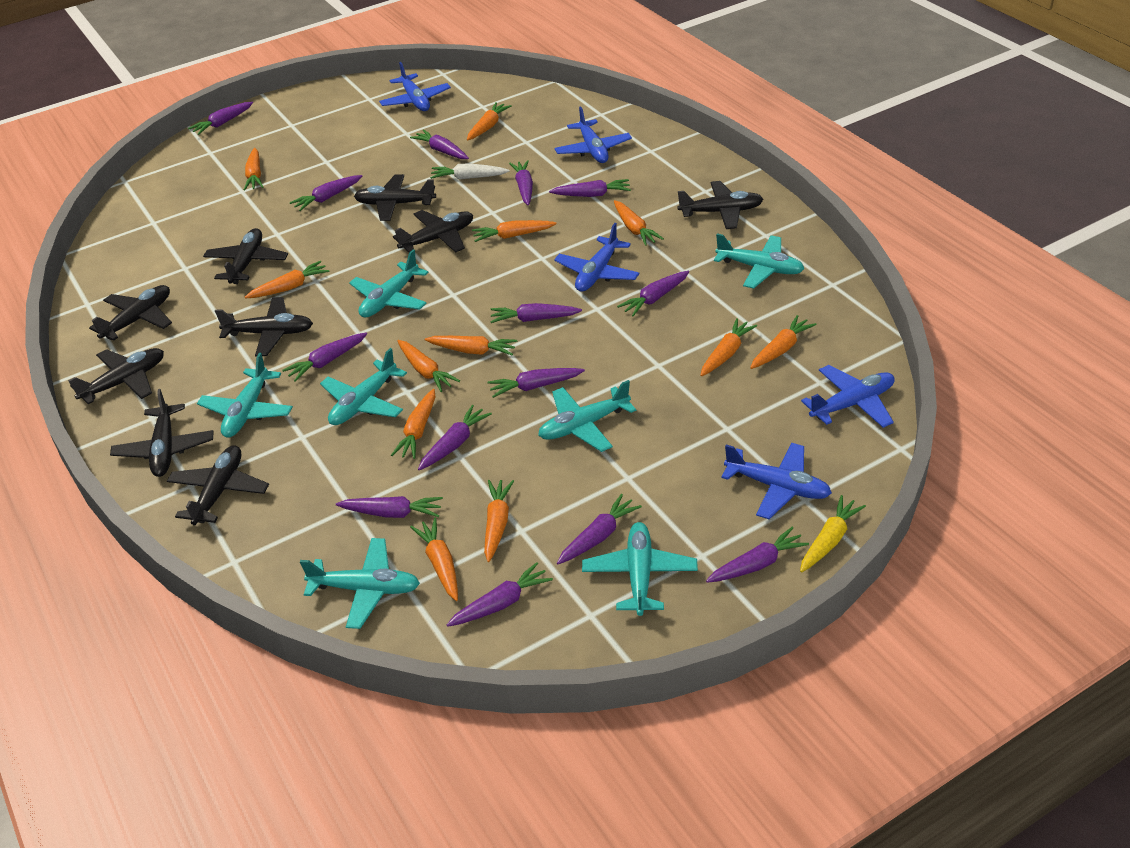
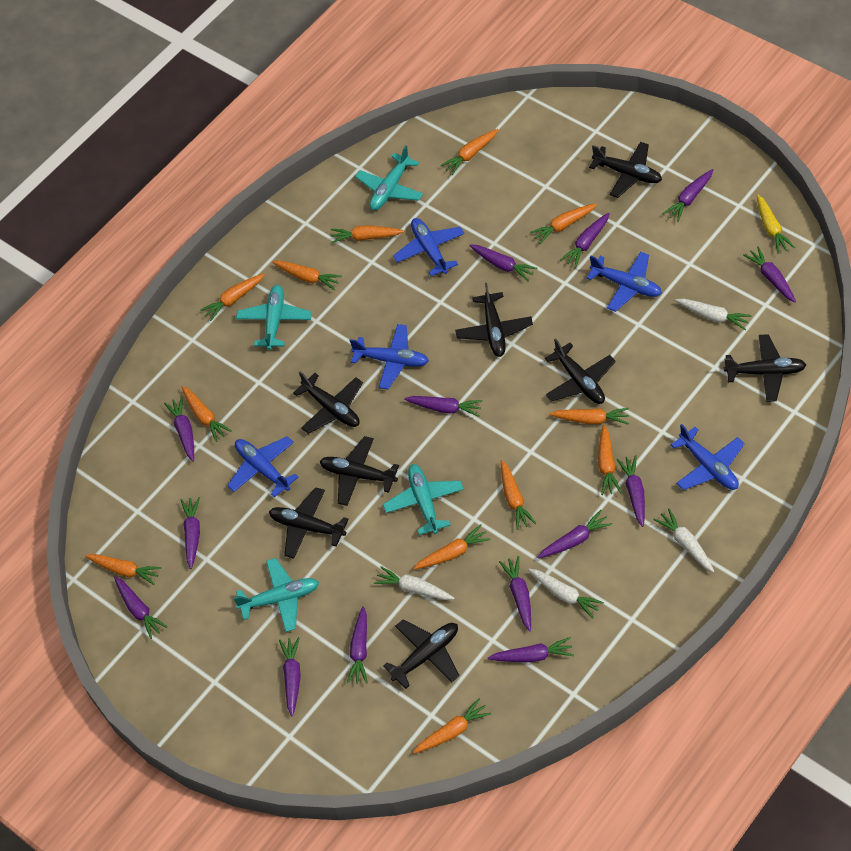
black plane: 9 -> 8
turquoise plane: 7 -> 4
white carrot: 1 -> 4

